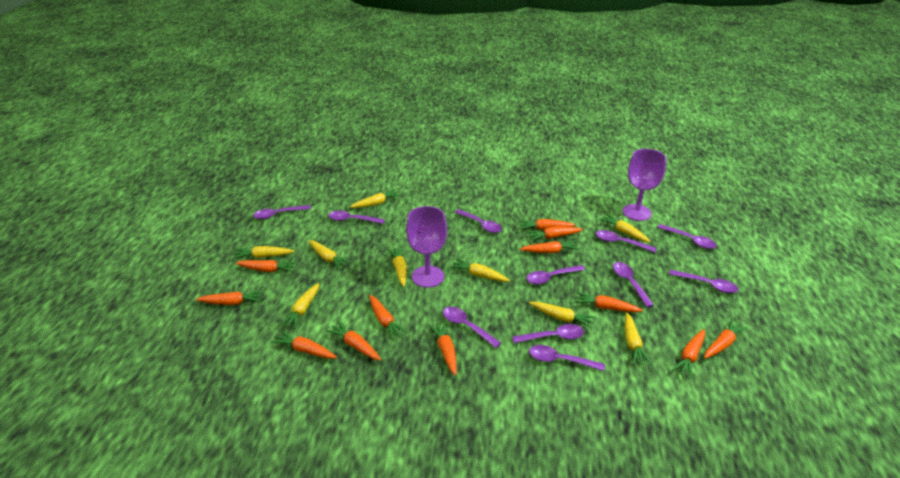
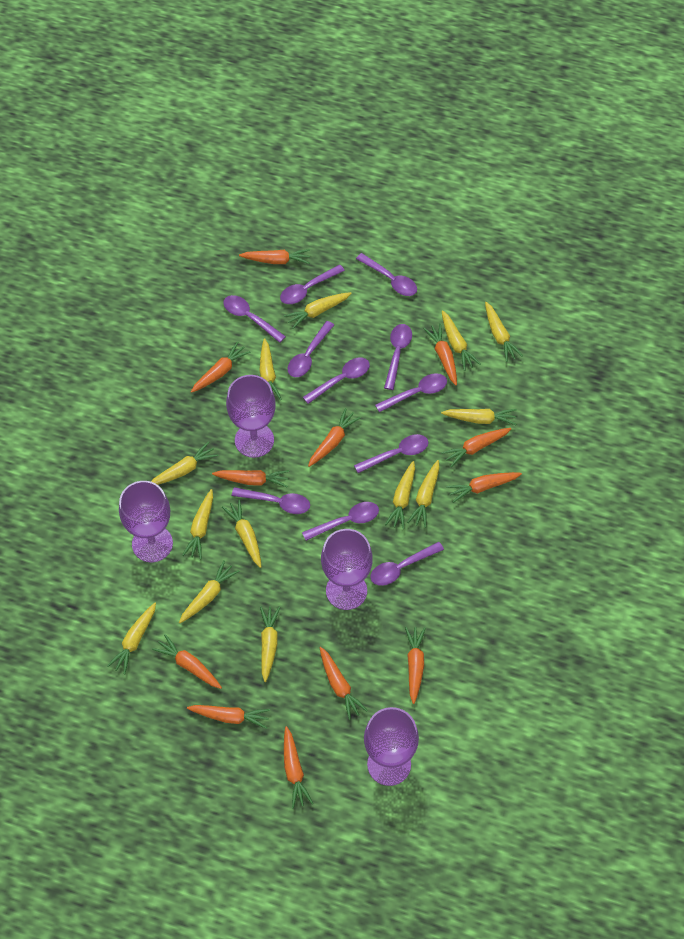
purple goblet: 2 -> 4
yellow carrot: 9 -> 13

